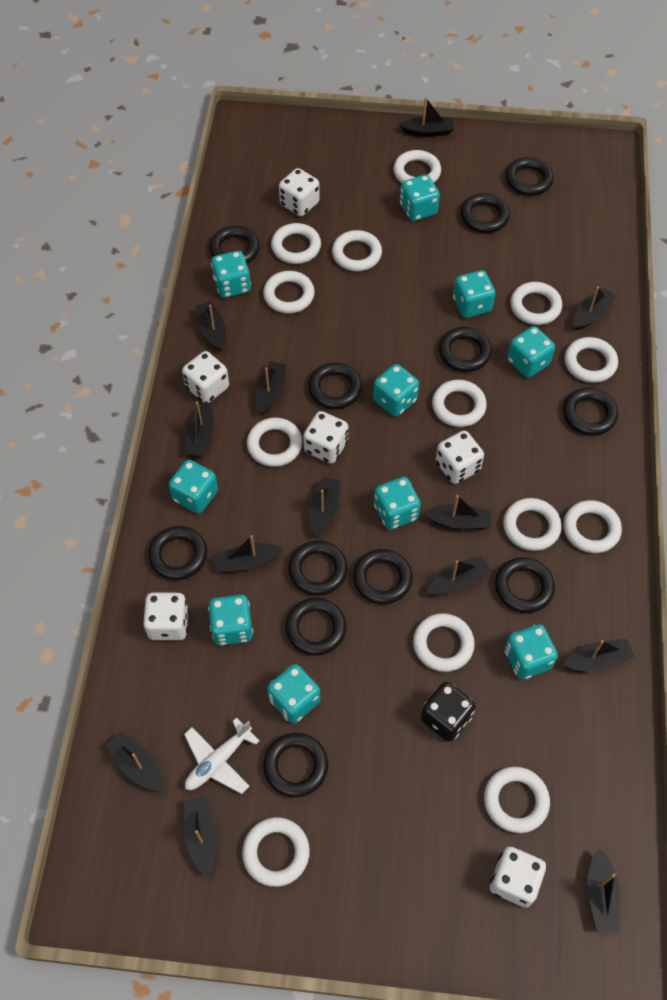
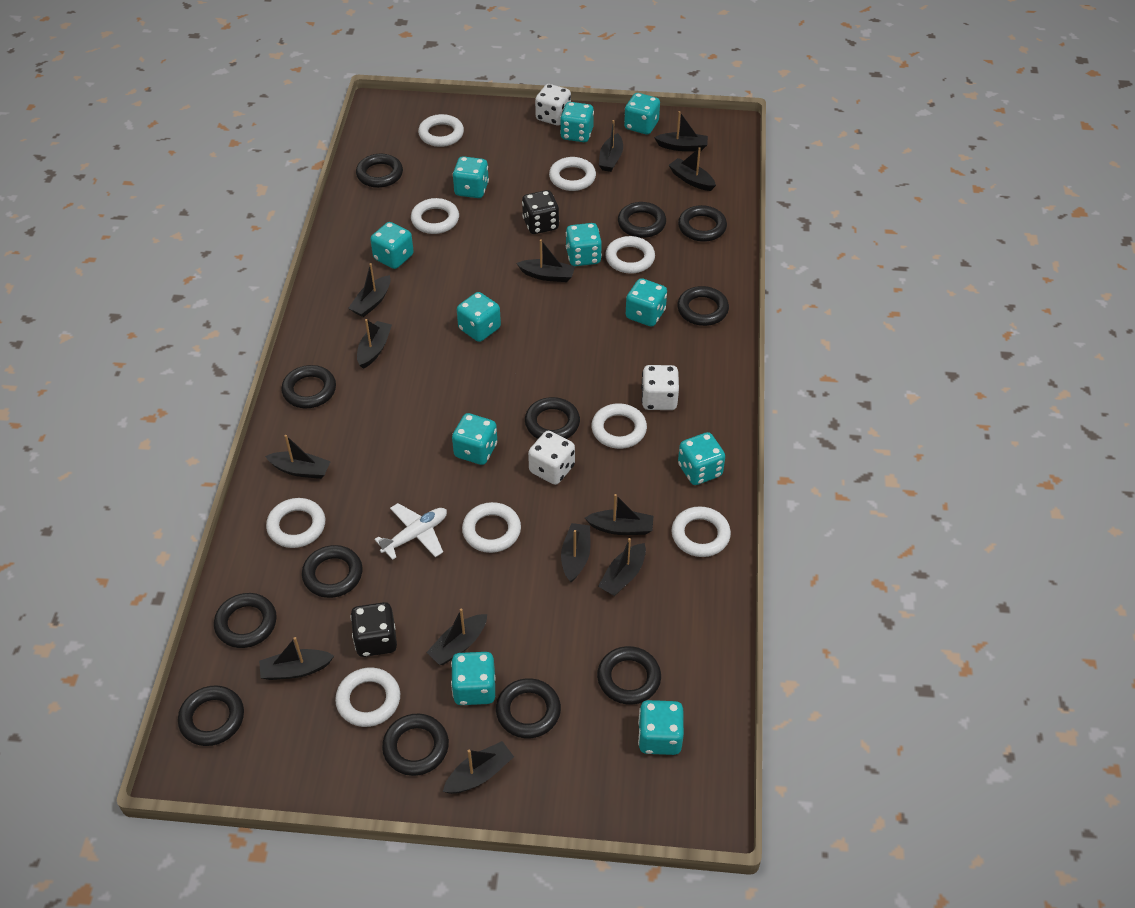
black dice: 1 -> 2
turquoise dice: 10 -> 11
white dice: 6 -> 3
white ring: 13 -> 9

